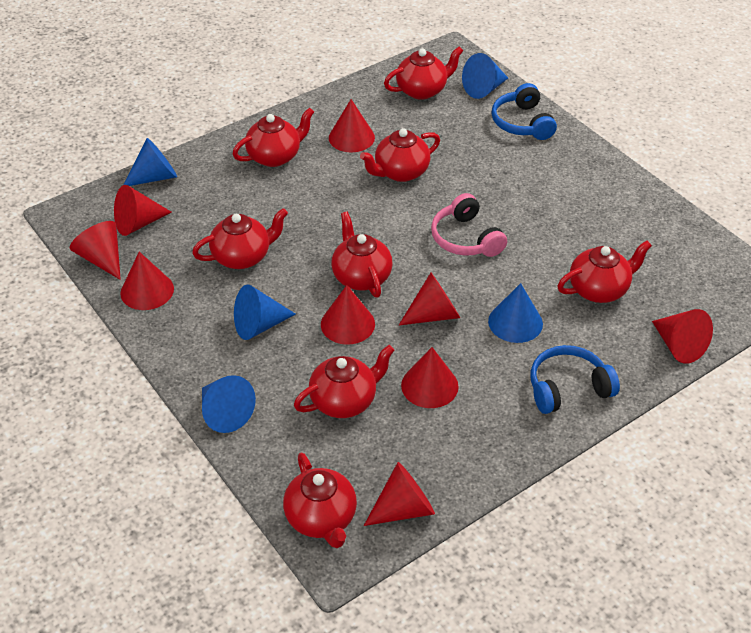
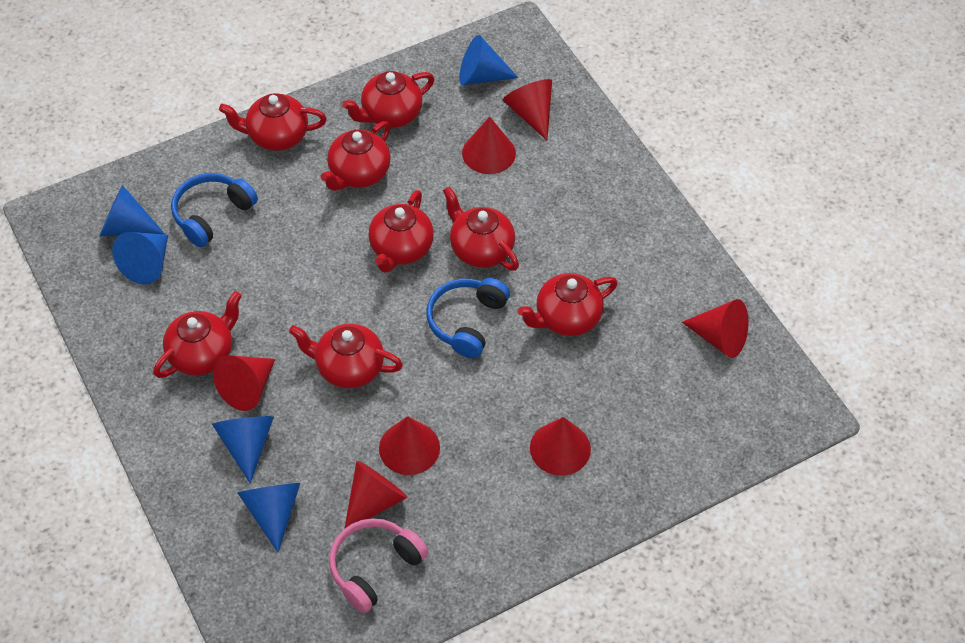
red cone: 9 -> 7

